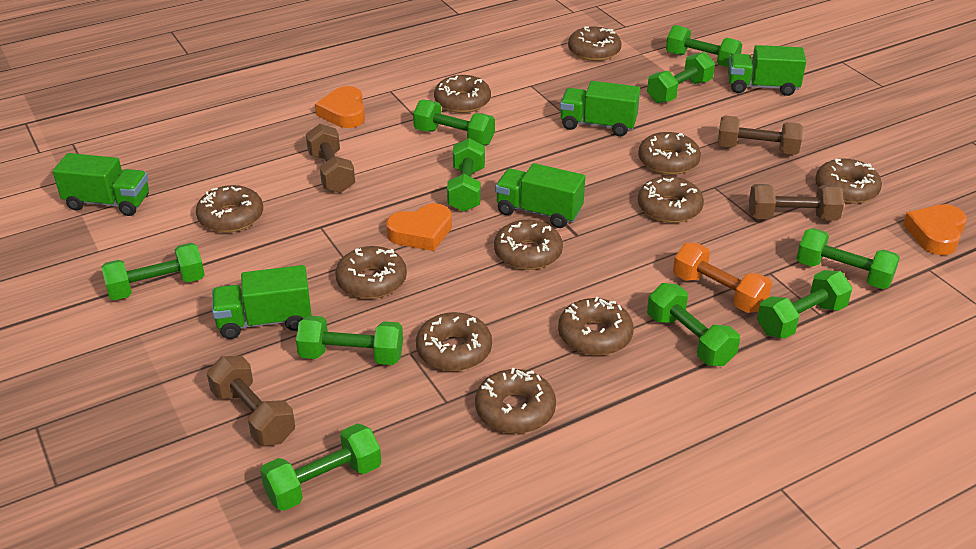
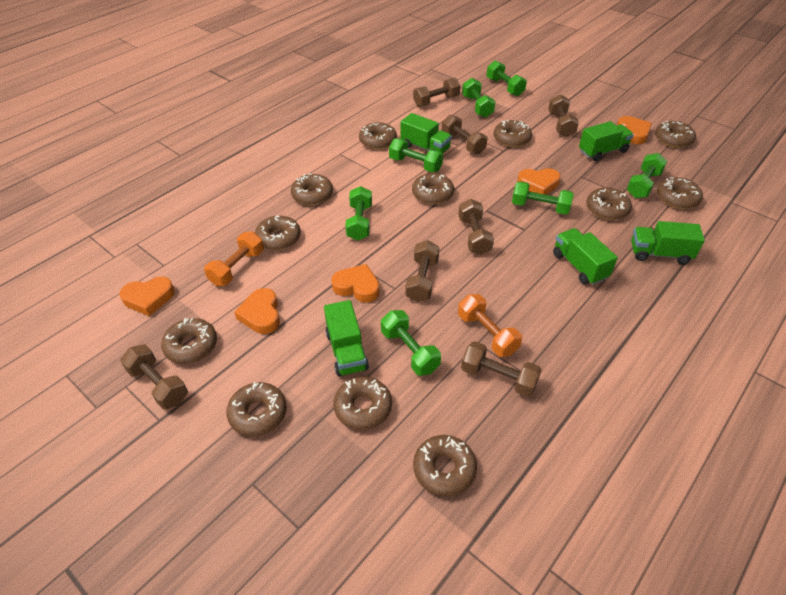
brown donut: 11 -> 12
brown dumbbell: 4 -> 7
green dumbbell: 10 -> 7
orange dumbbell: 1 -> 2
orange heart: 3 -> 5

